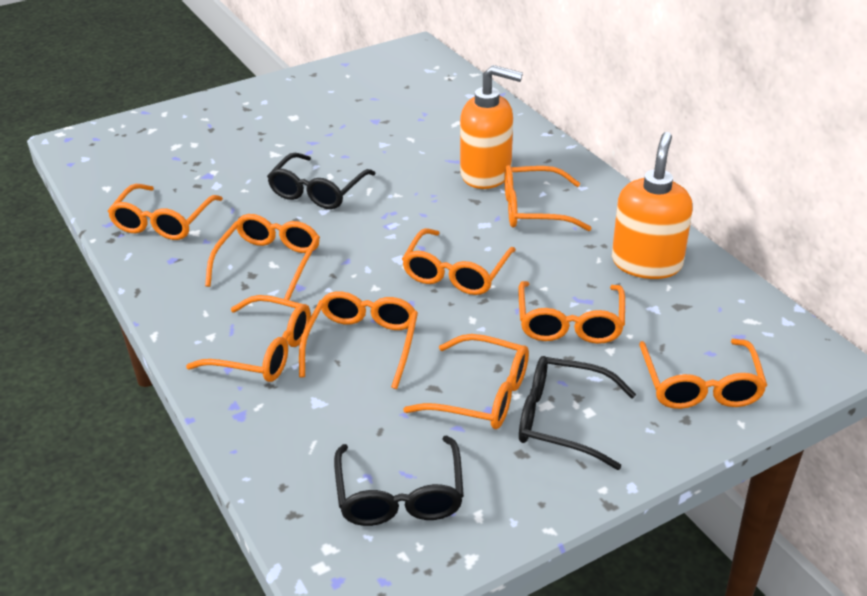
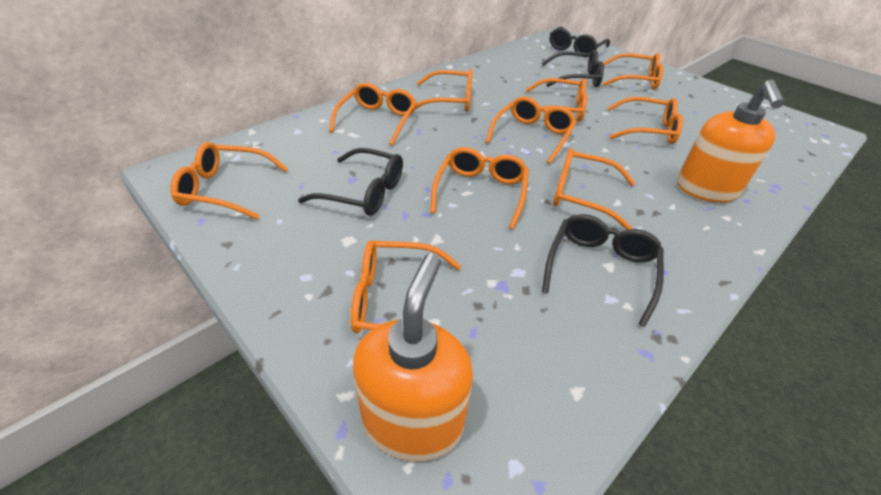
black glasses: 3 -> 4
orange glasses: 9 -> 10

